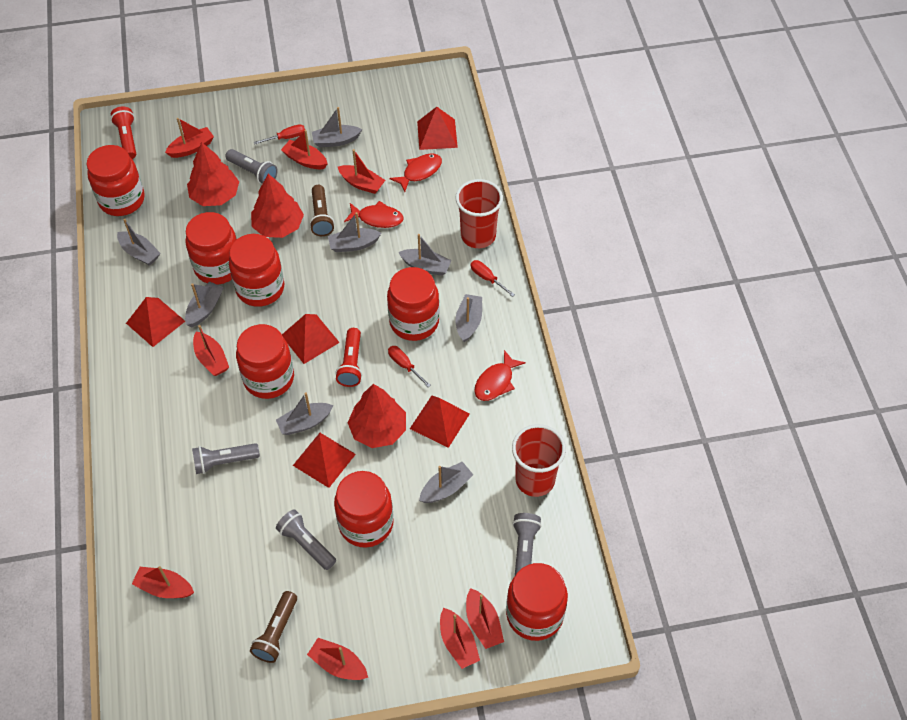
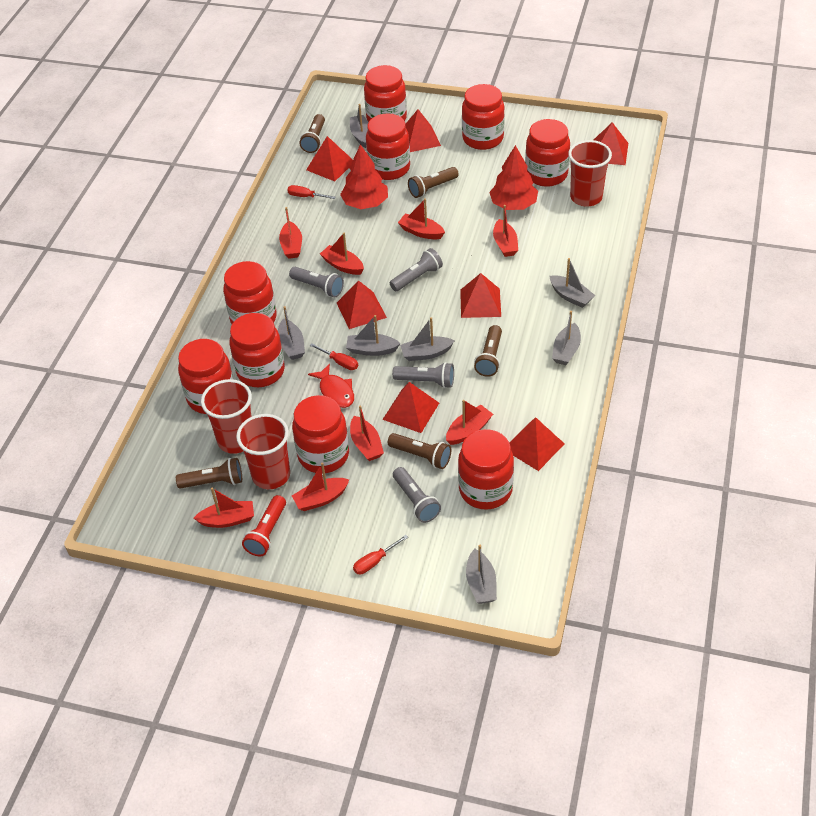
brown flashlight: 2 -> 5
grey boat: 8 -> 7
red cup: 2 -> 3
red fish: 3 -> 1
red flashlight: 2 -> 1
red jar: 7 -> 9
red pyramid: 5 -> 7
red tree: 3 -> 2

